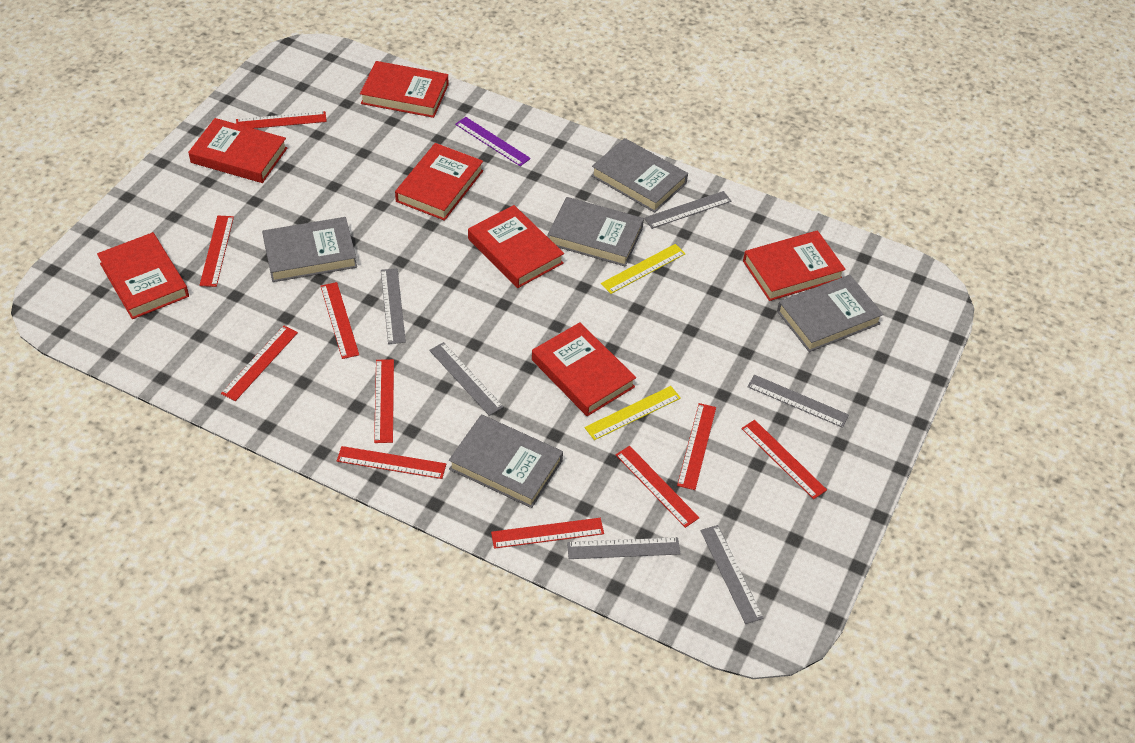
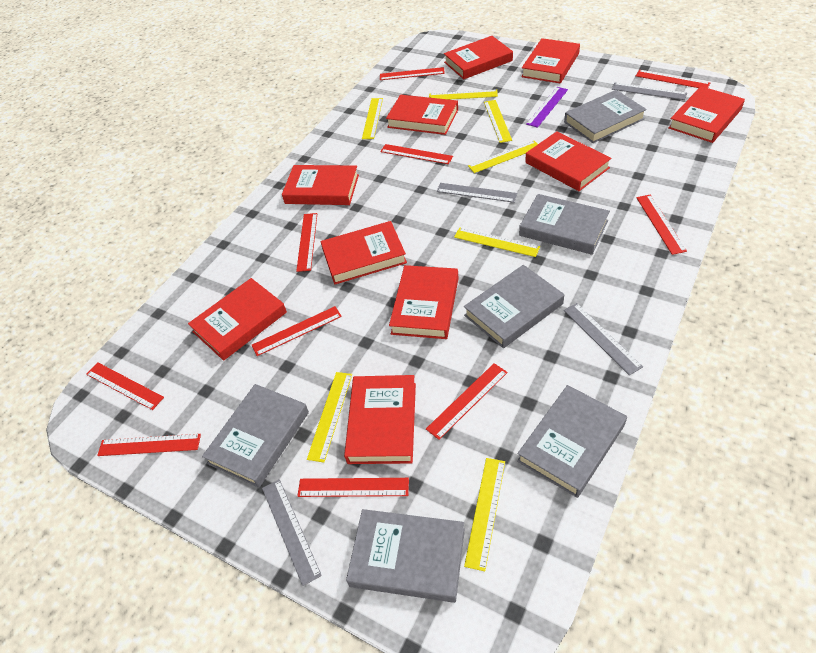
grey book: 5 -> 6
grey ruler: 6 -> 4
red book: 7 -> 10
yellow ruler: 2 -> 7

